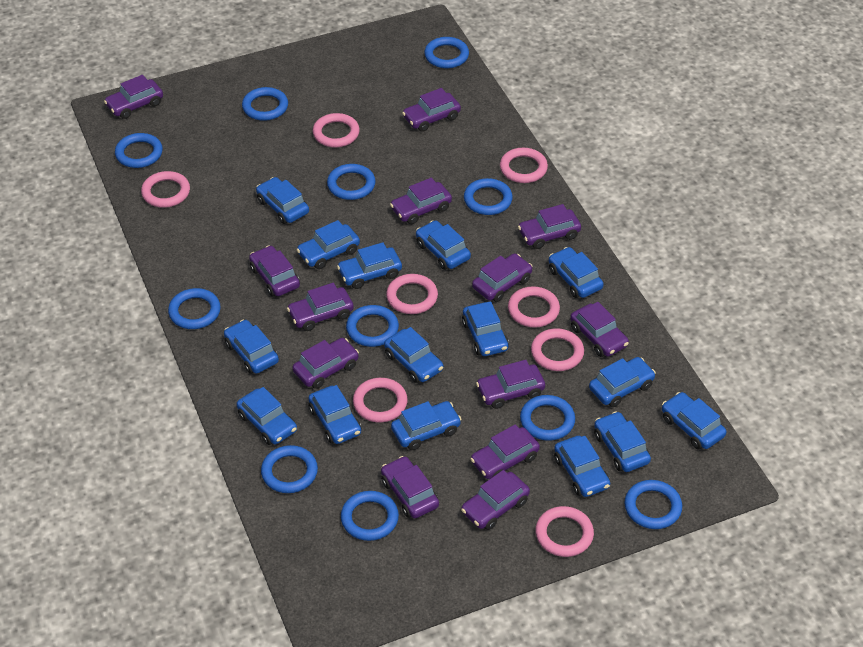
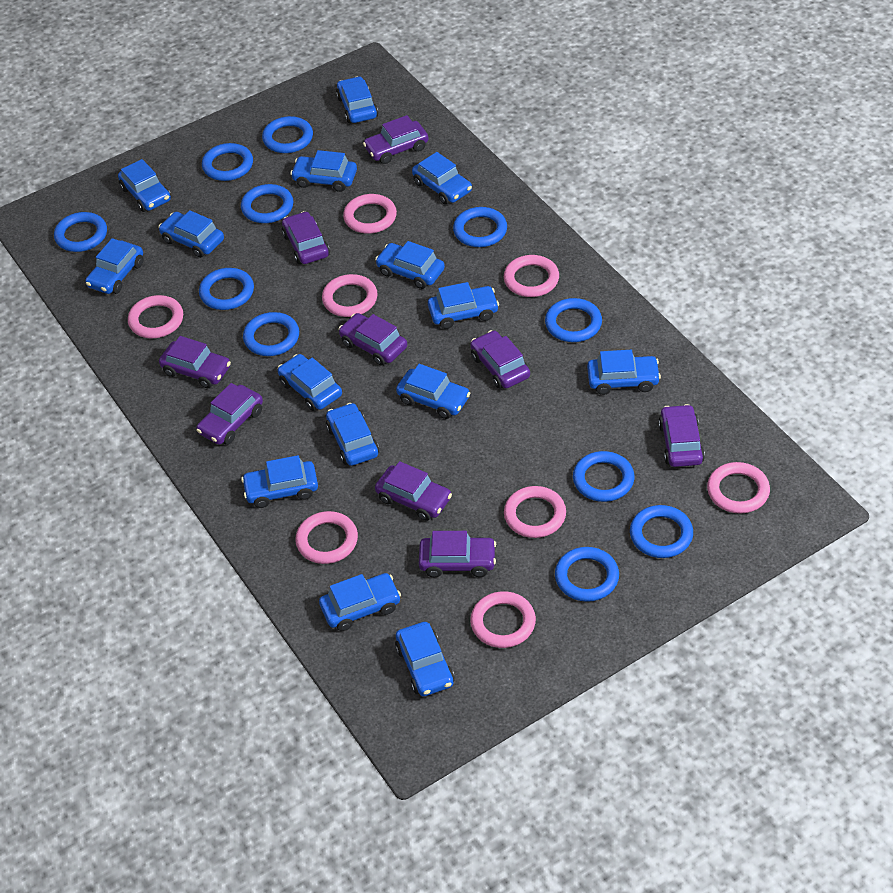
purple car: 13 -> 9

